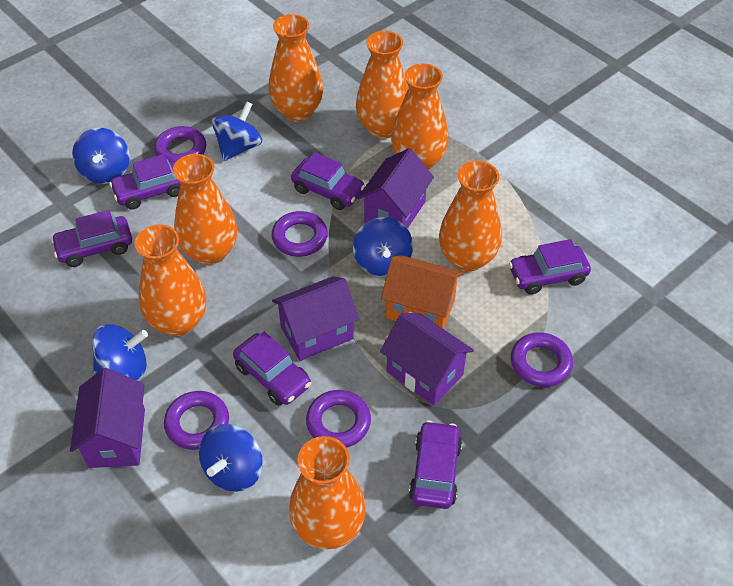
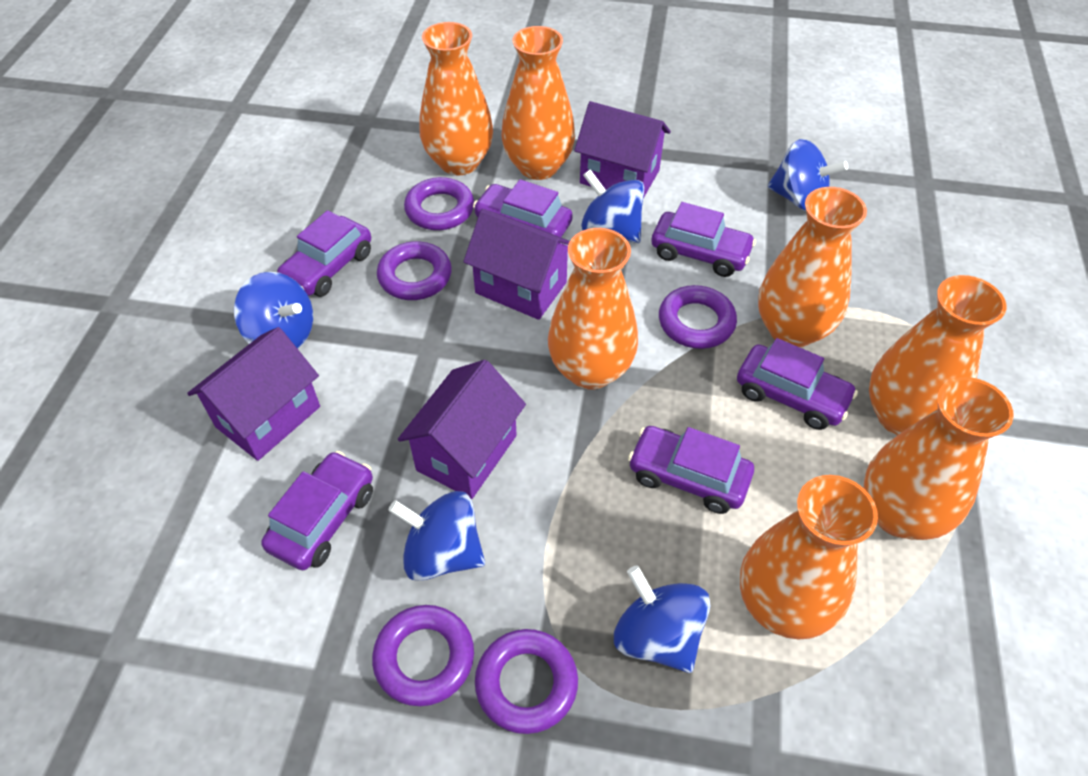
orange house: 1 -> 0

